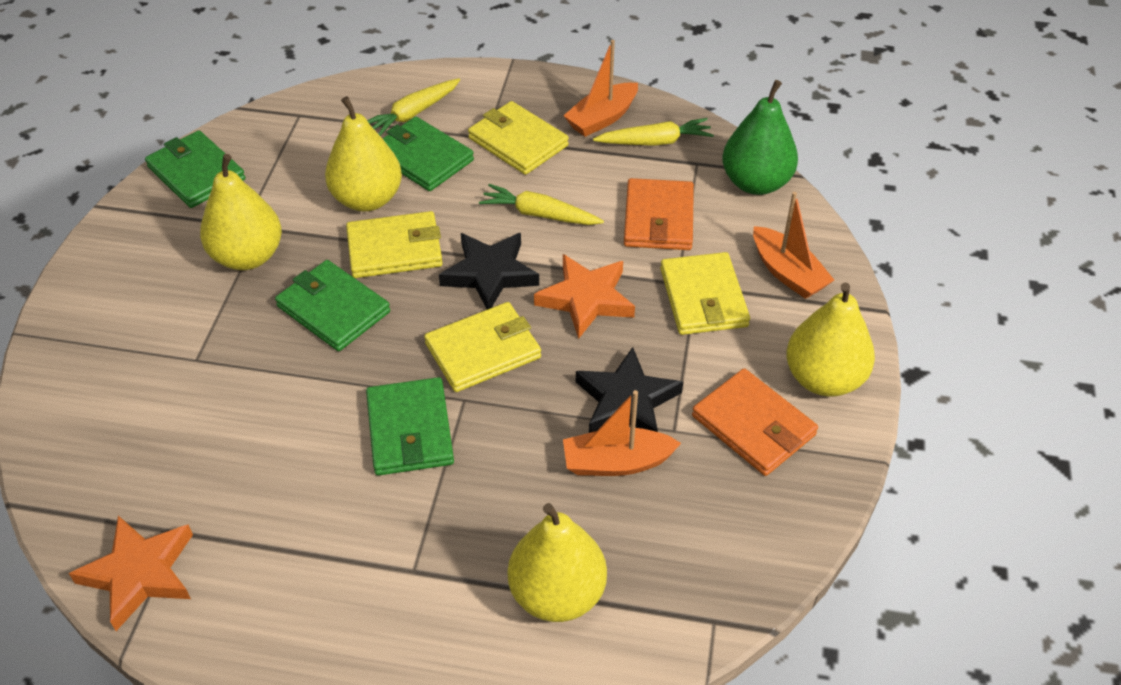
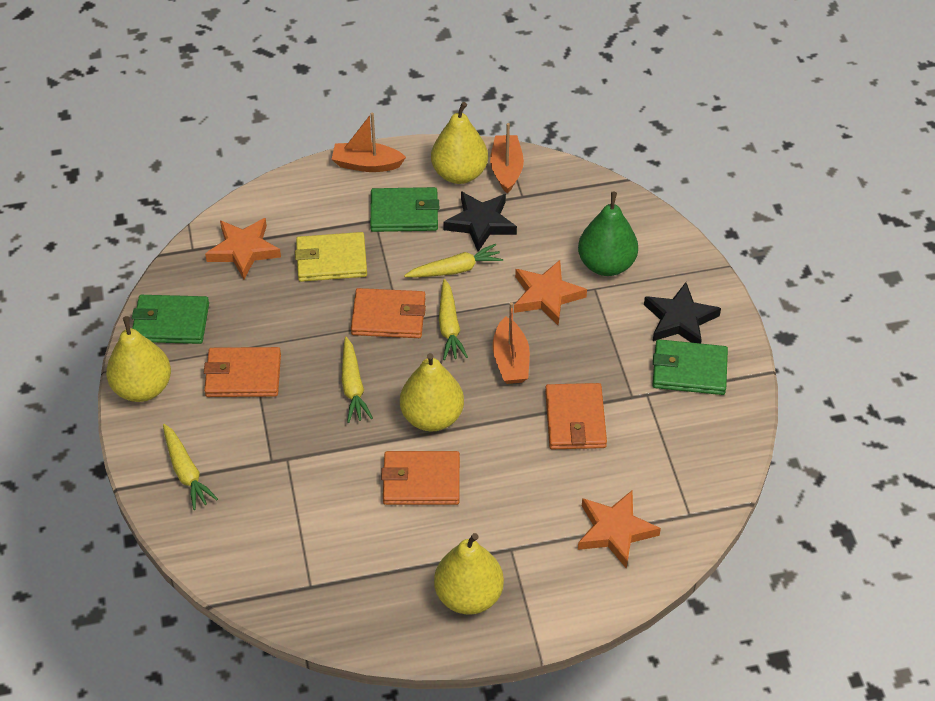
green wallet: 4 -> 3
orange star: 2 -> 3
orange wallet: 2 -> 4
yellow carrot: 3 -> 4
yellow wallet: 4 -> 1

